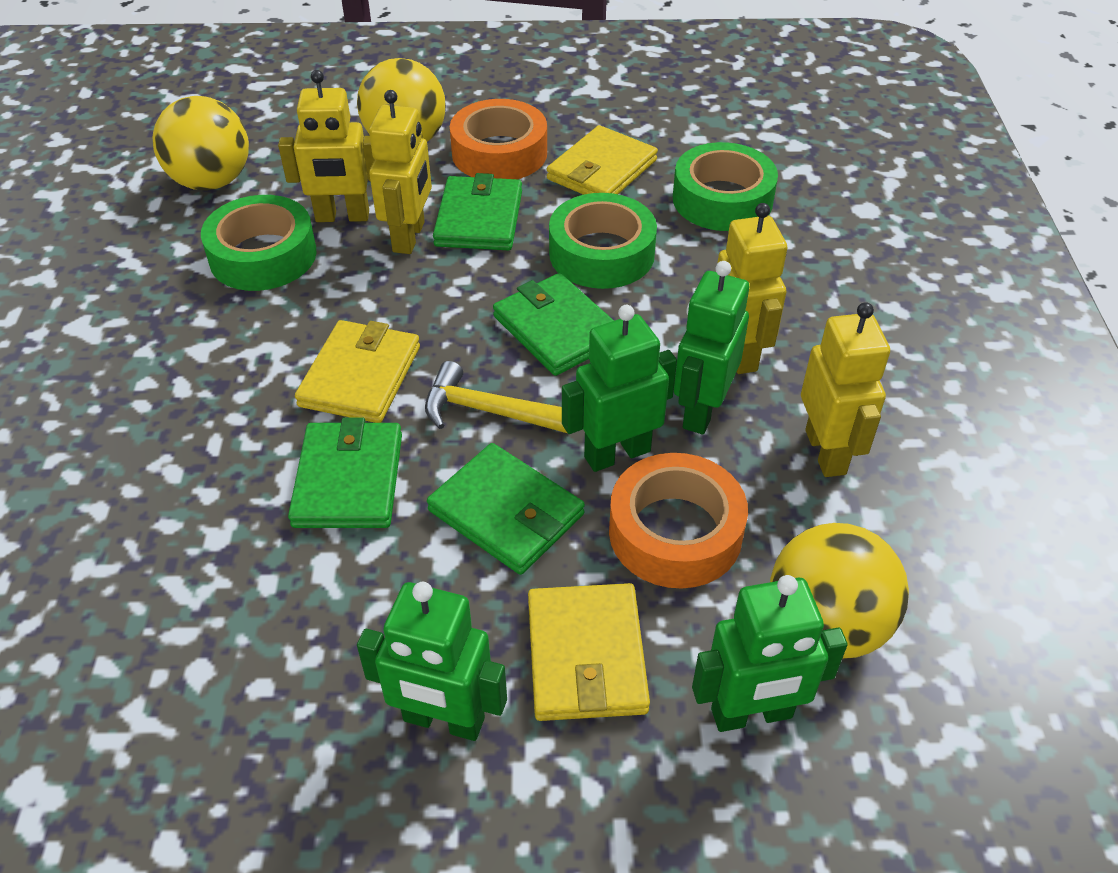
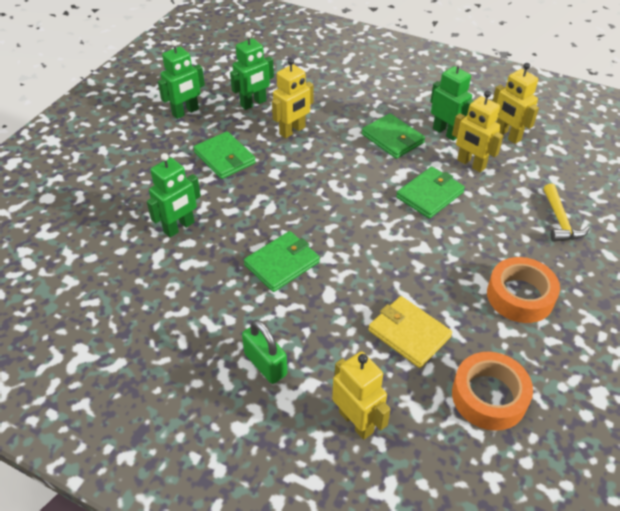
green padlock: 0 -> 1
green tape: 3 -> 0
yellow ball: 3 -> 0
yellow wallet: 3 -> 1

